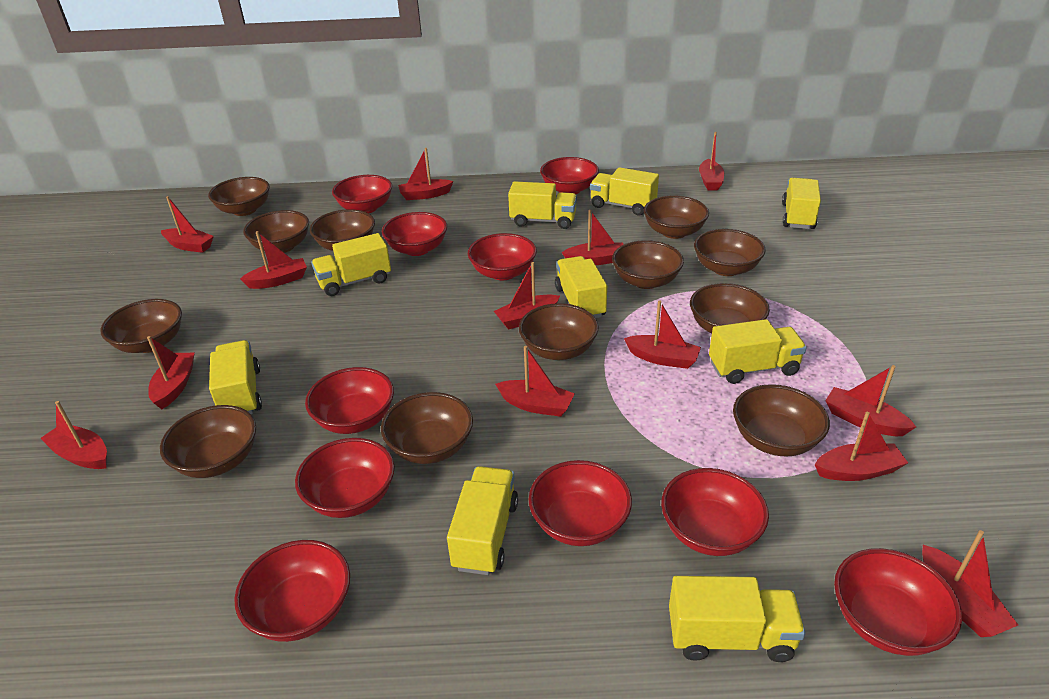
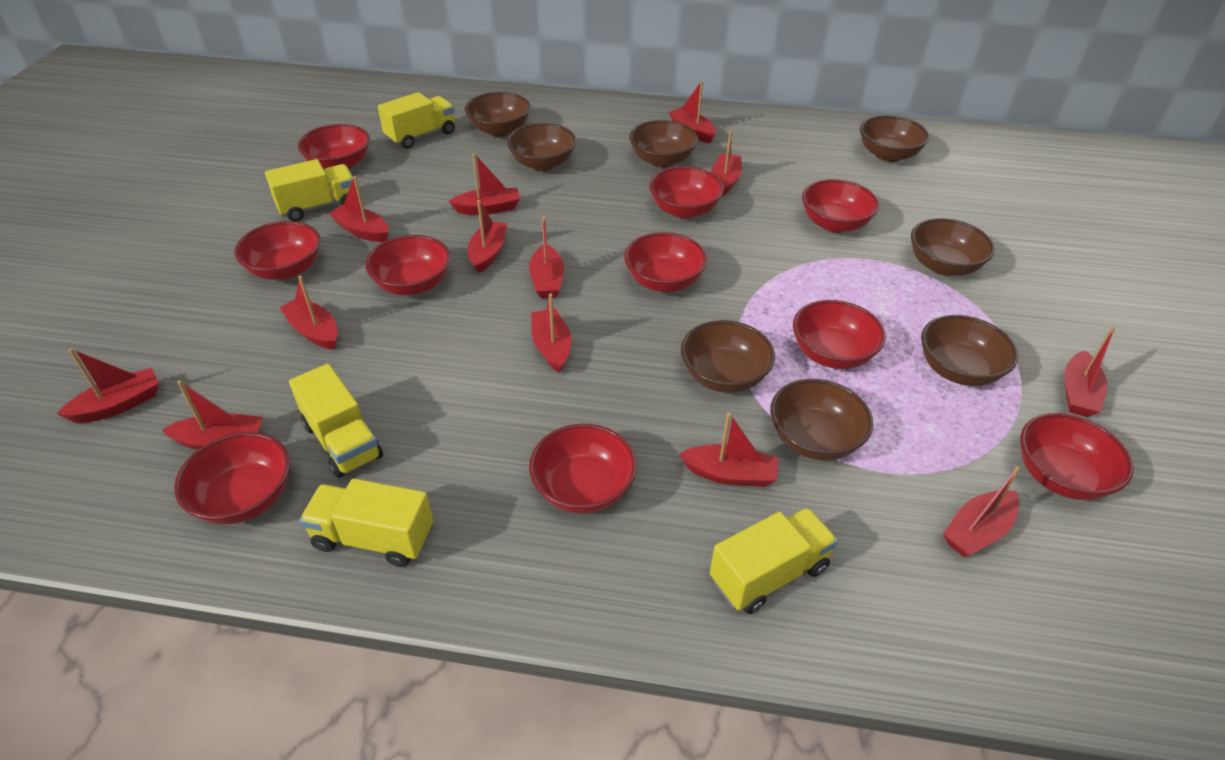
brown bowl: 12 -> 8
yellow truck: 9 -> 5

